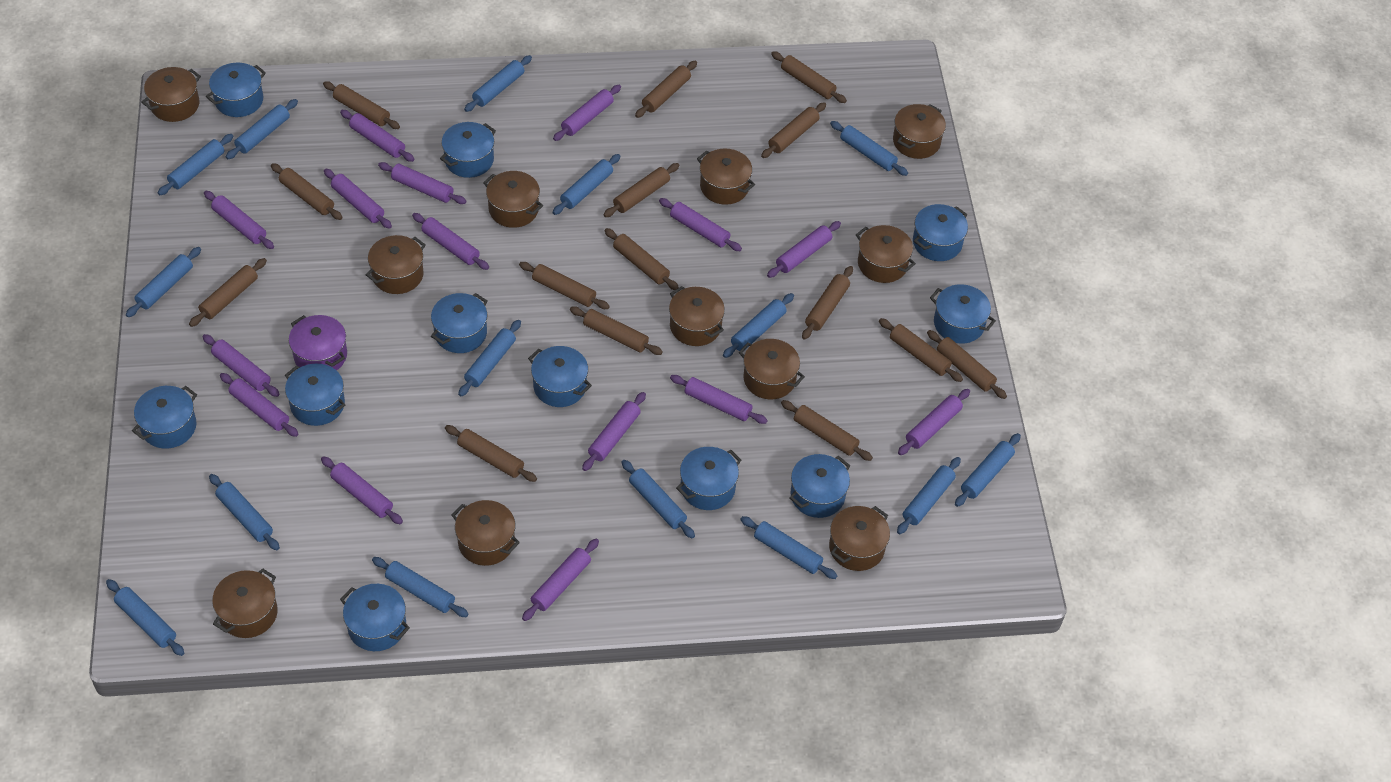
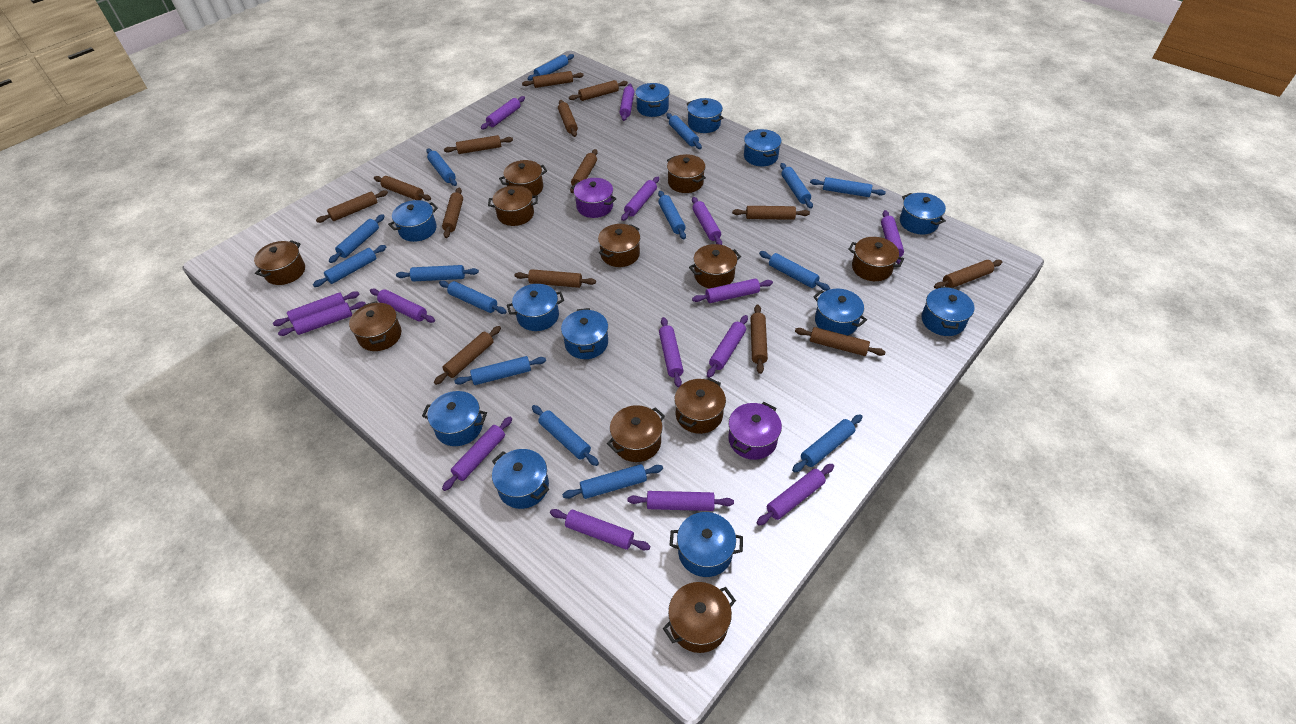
blue pot: 11 -> 12
brown rolling pin: 15 -> 14
purple pot: 1 -> 2

